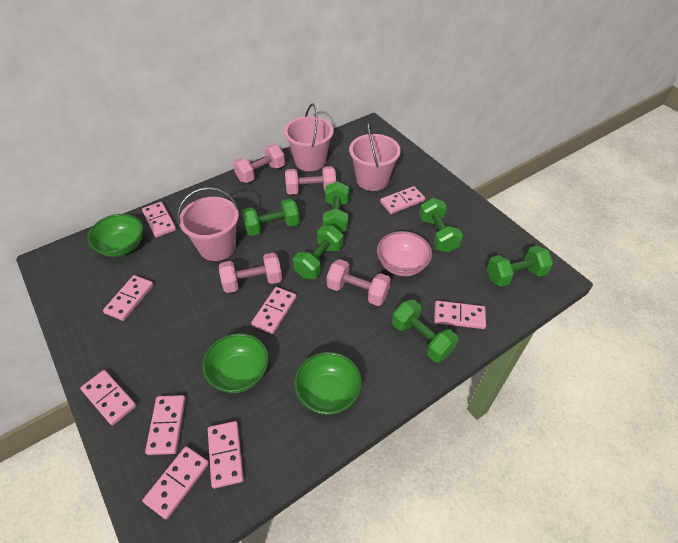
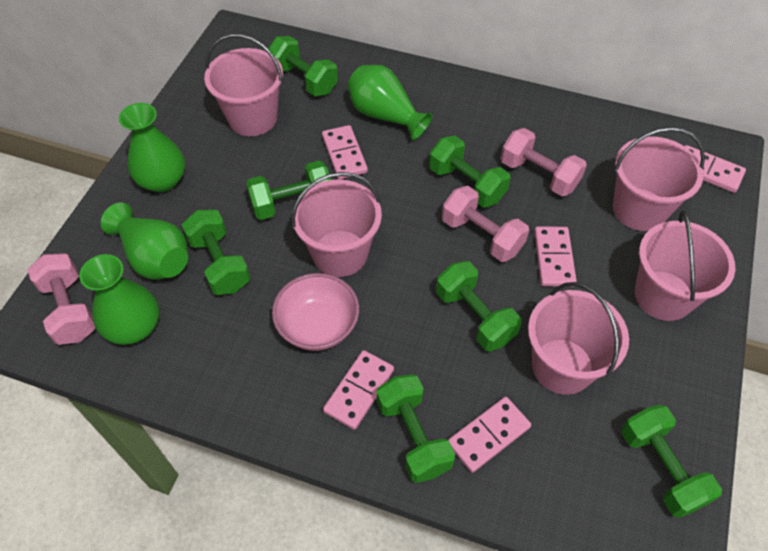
green bowl: 3 -> 0
green dumbbell: 6 -> 7
green vase: 0 -> 4
pink bucket: 3 -> 5
pink domino: 9 -> 5
pink dumbbell: 4 -> 3

